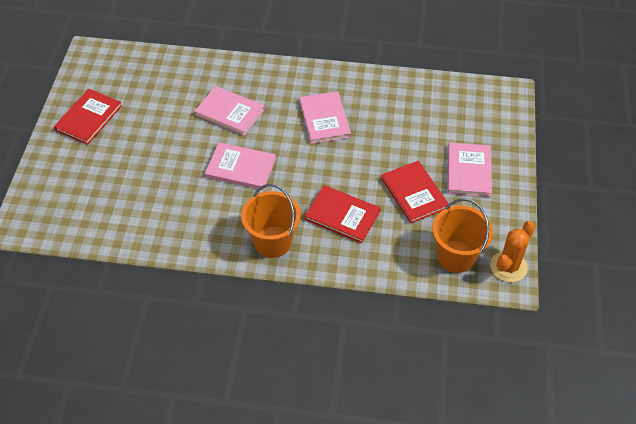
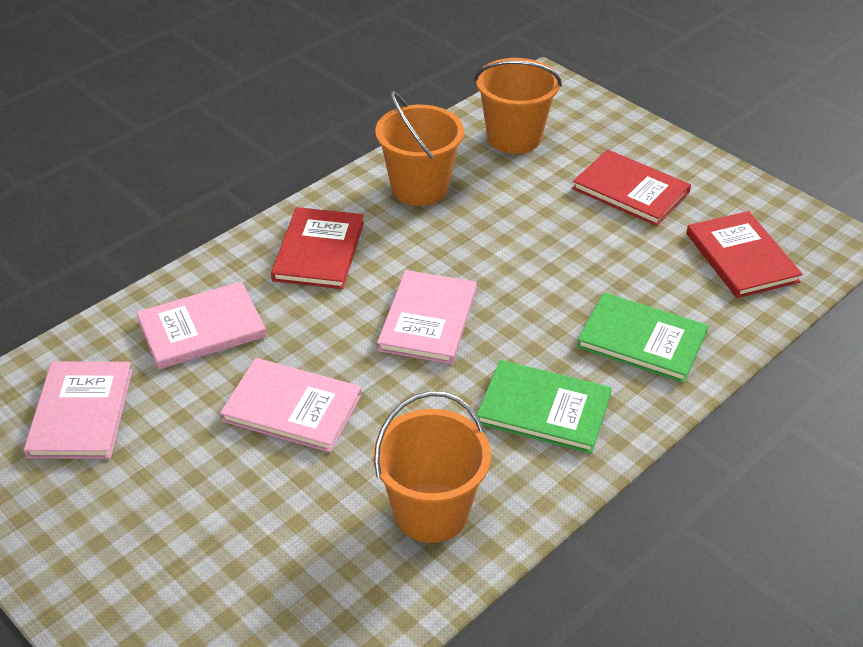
green book: 0 -> 2
orange bucket: 2 -> 3
orange cactus: 1 -> 0

